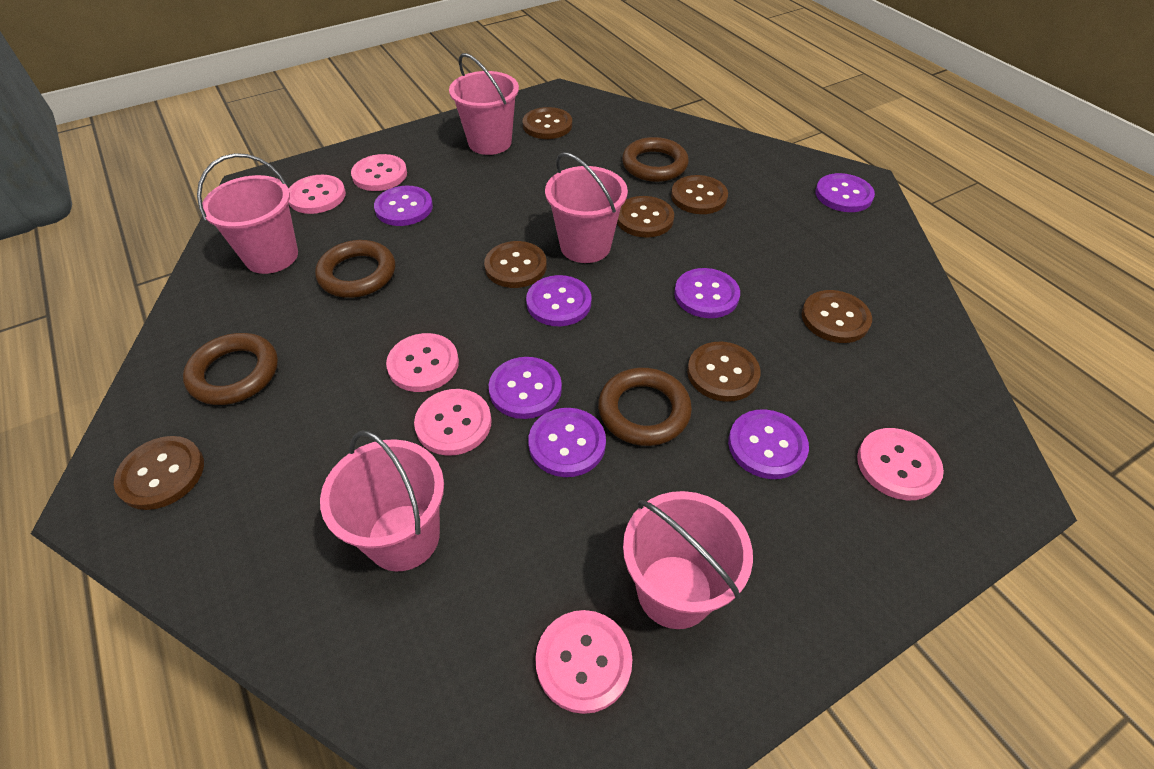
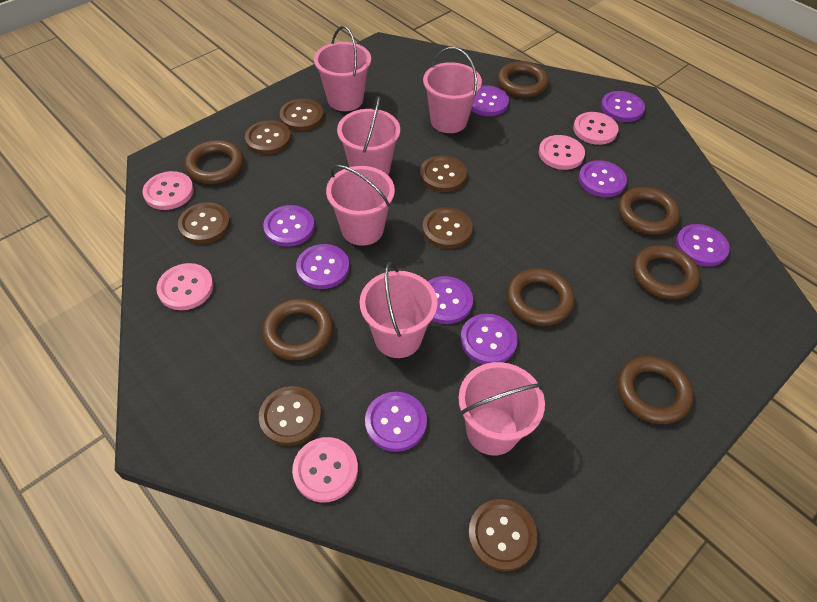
brown ring: 4 -> 7
pink bucket: 5 -> 6
pink button: 6 -> 5
purple button: 7 -> 9

